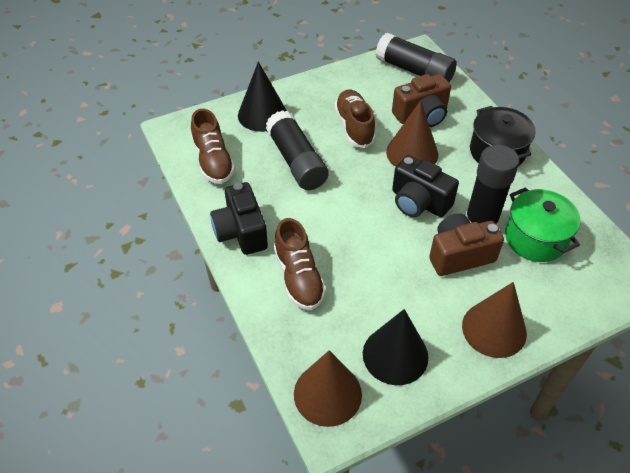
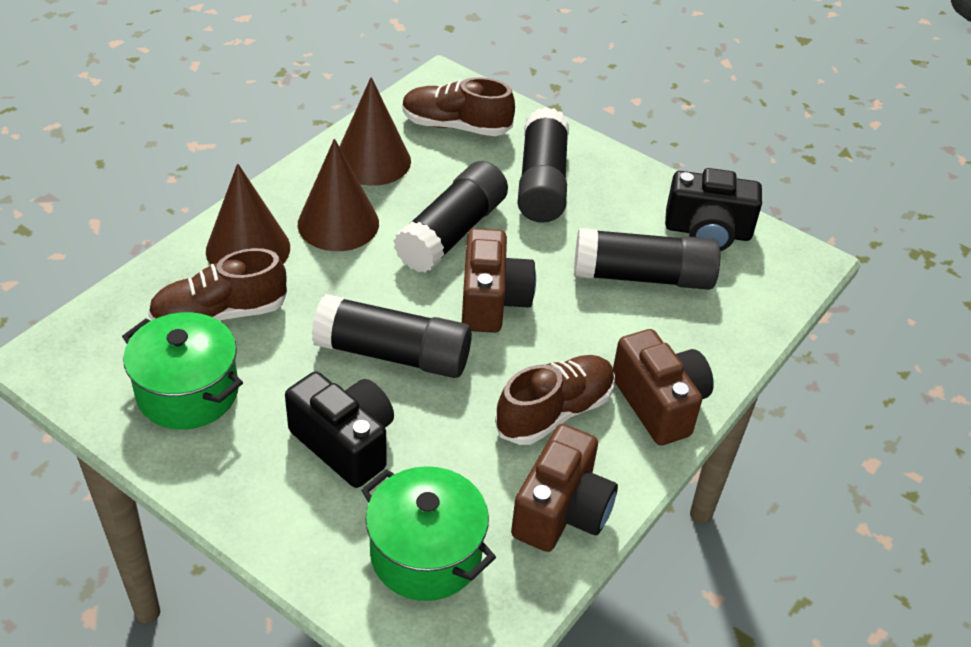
black cone: 2 -> 0
black glue stick: 3 -> 4
black pot: 1 -> 0
brown camera: 2 -> 3
green pot: 1 -> 2

